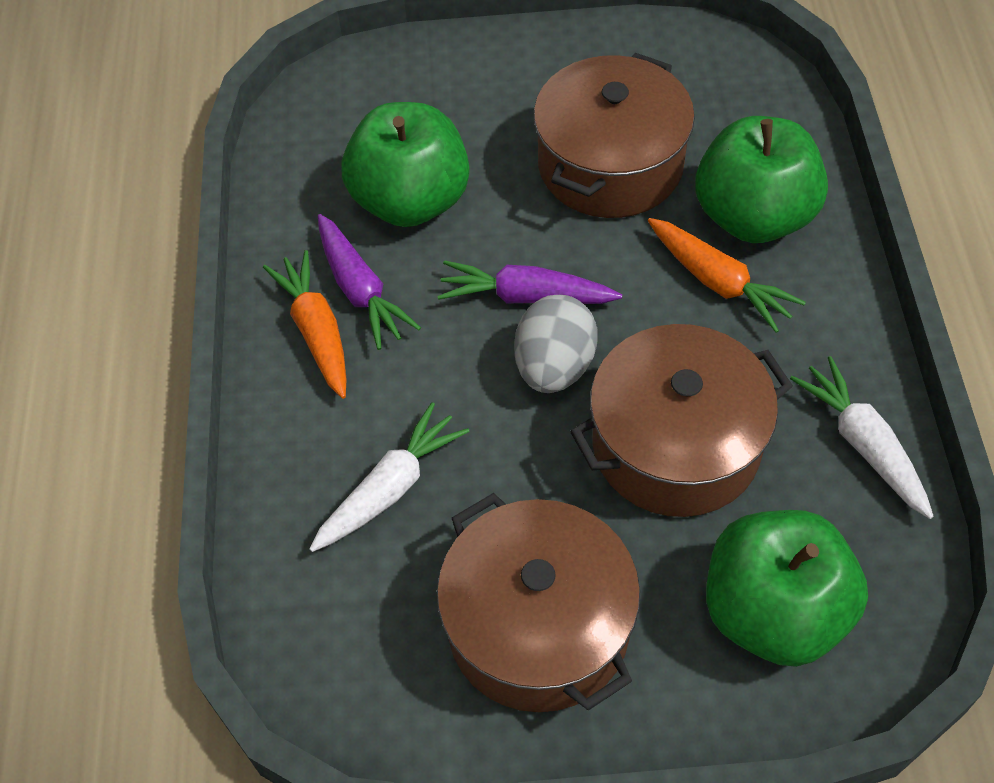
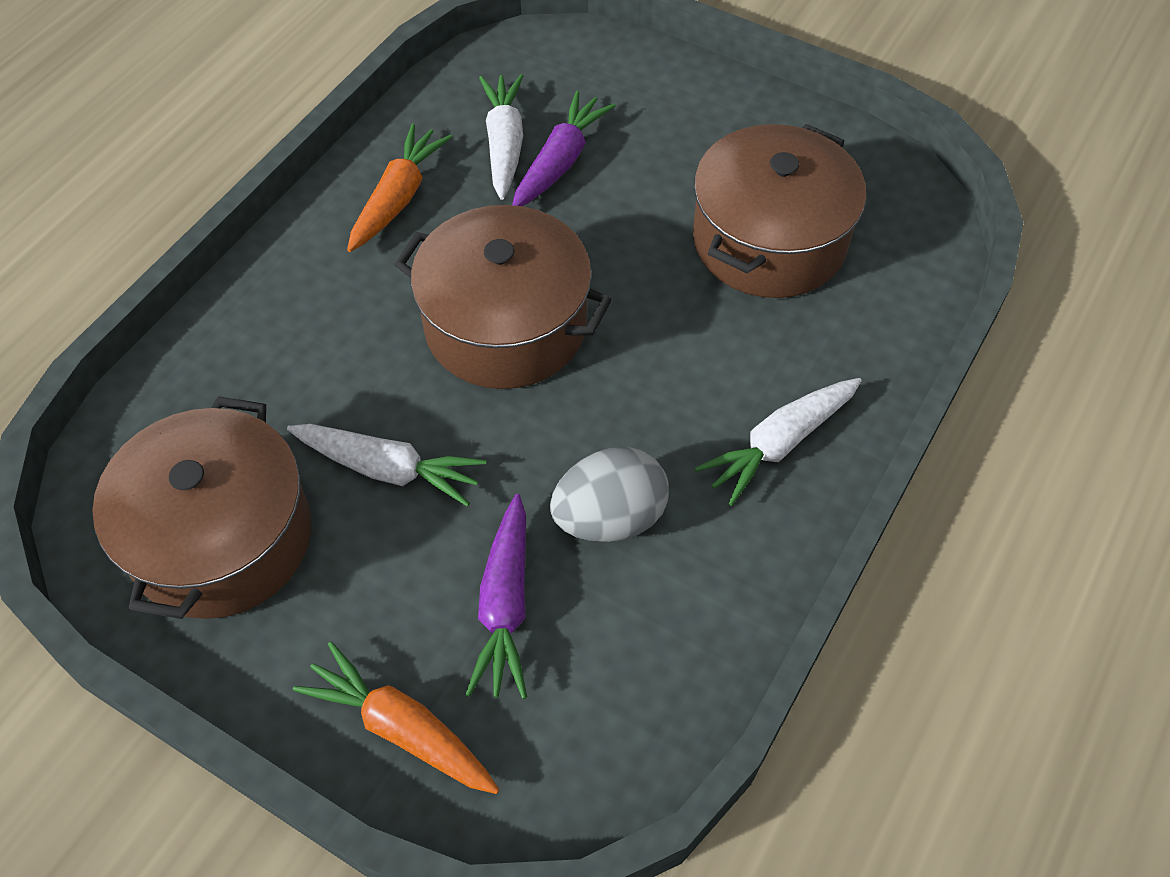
green apple: 3 -> 0
white carrot: 2 -> 3

